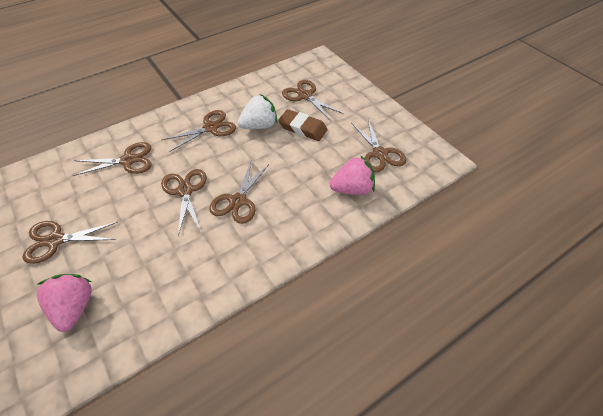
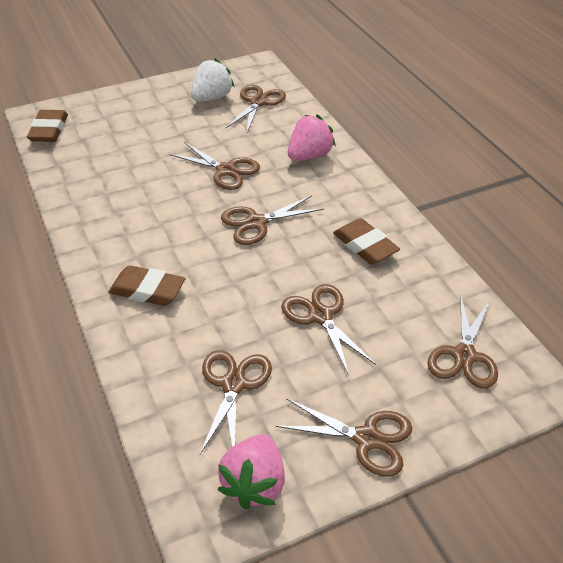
brown eraser: 1 -> 3

